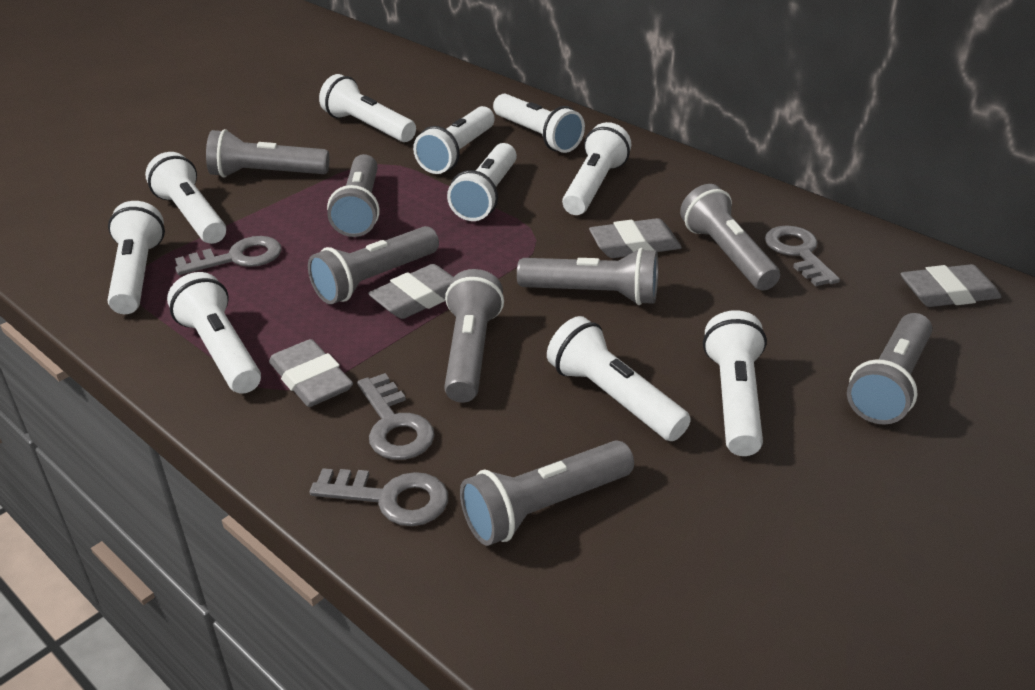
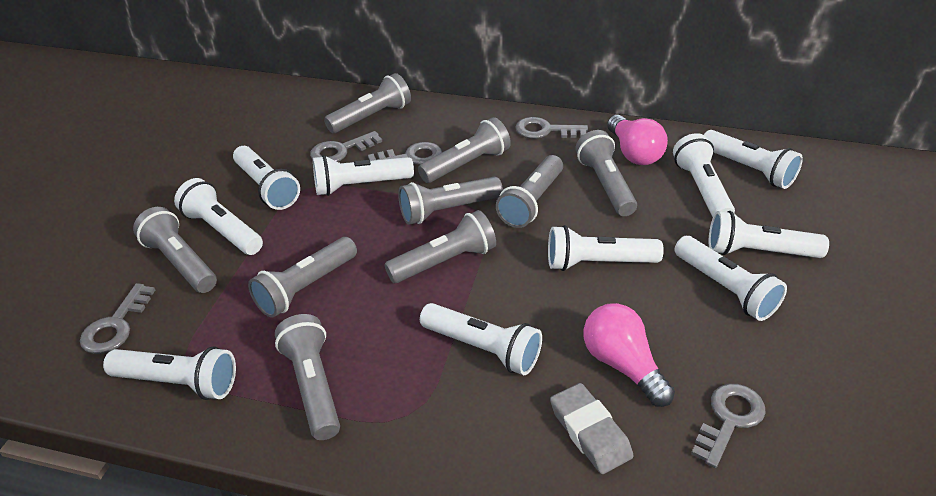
grey eraser: 4 -> 1
grey flashlight: 8 -> 9
grey key: 4 -> 5
pink light bulb: 0 -> 2

